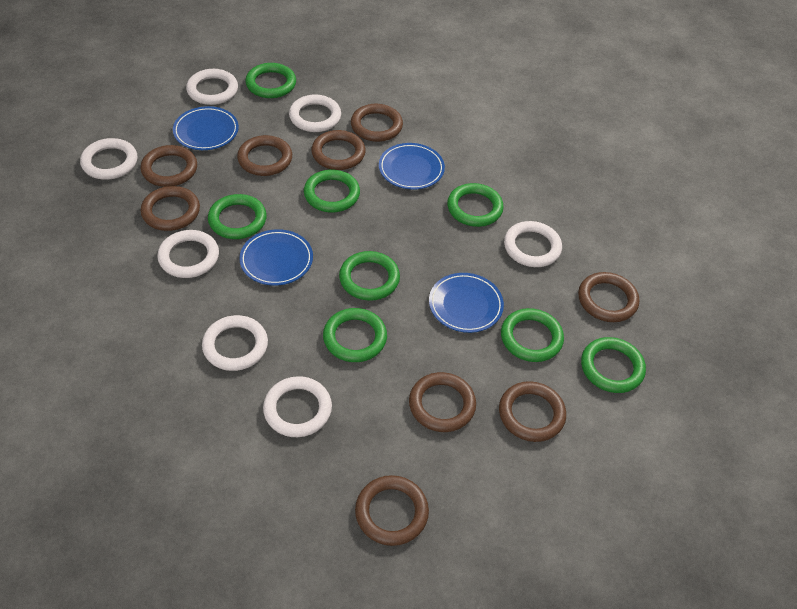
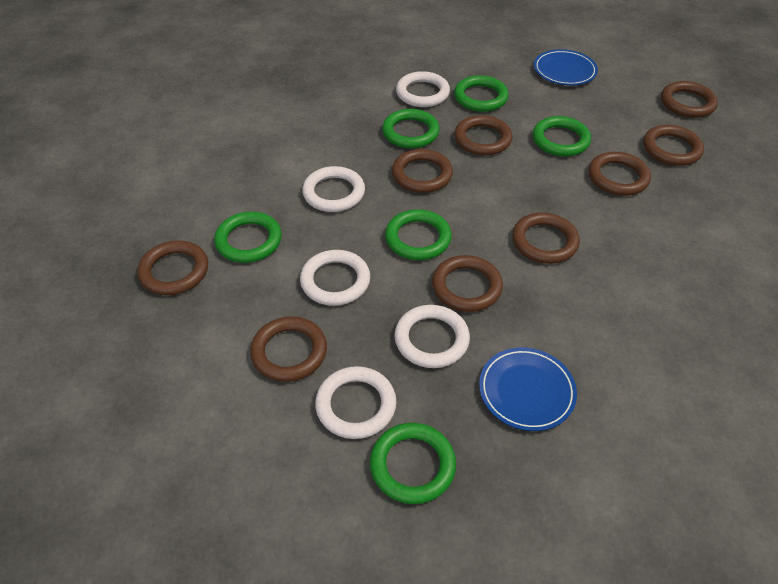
blue plate: 4 -> 2
green ring: 8 -> 6
white ring: 7 -> 5

